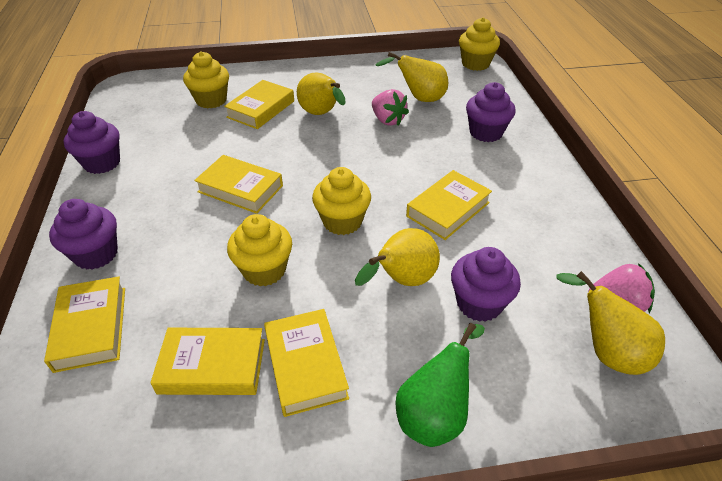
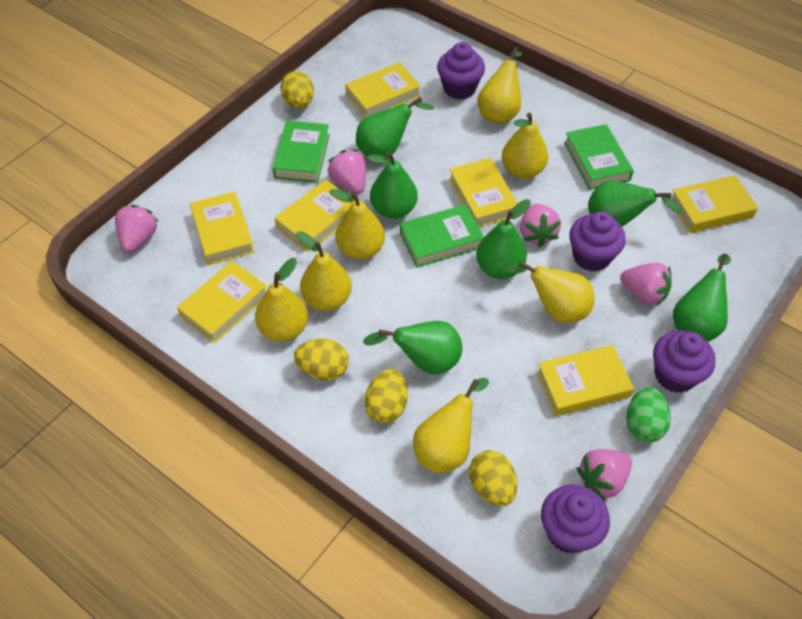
green book: 0 -> 3
green egg: 0 -> 1
green pear: 1 -> 6
pink strawberry: 2 -> 5
yellow book: 6 -> 7
yellow cupcake: 4 -> 0
yellow egg: 0 -> 4
yellow pear: 4 -> 7

